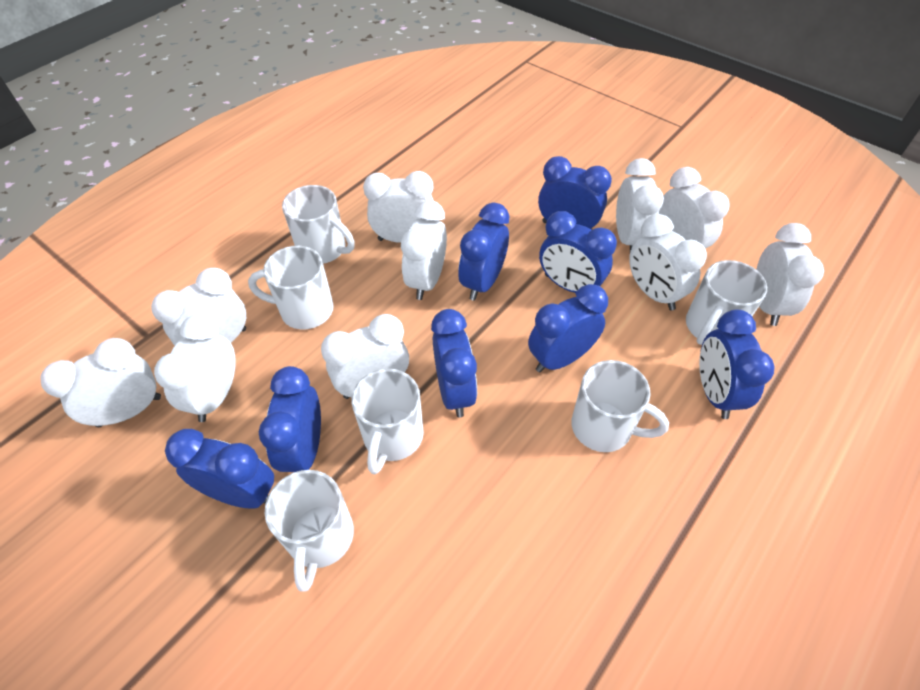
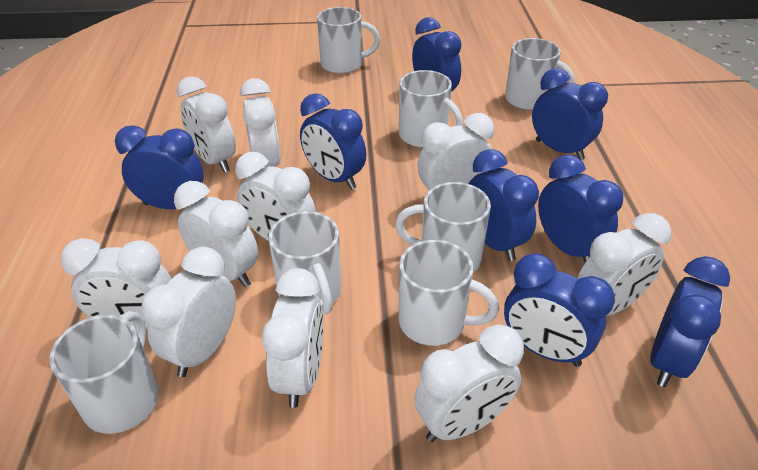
white mug: 6 -> 7

